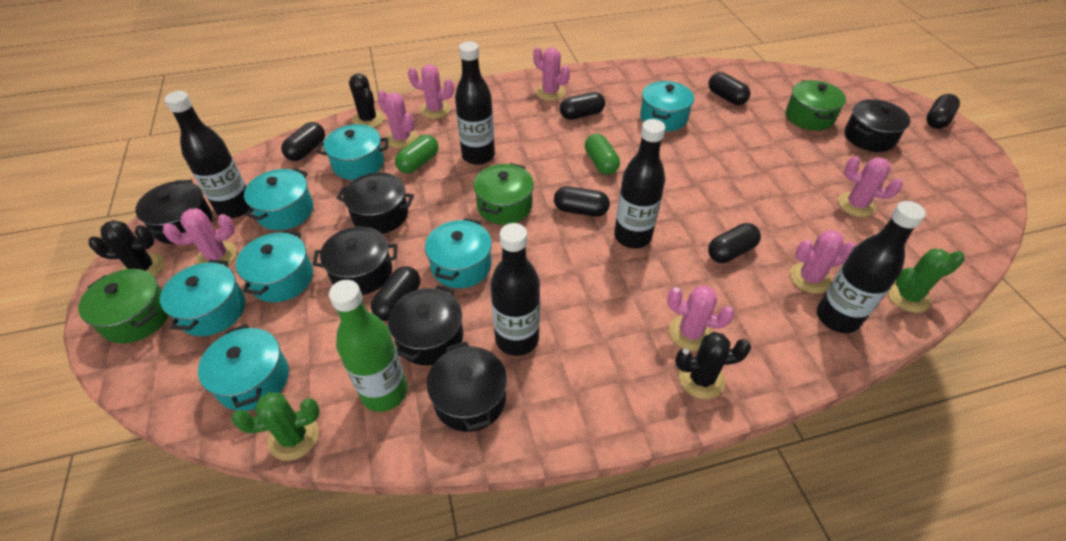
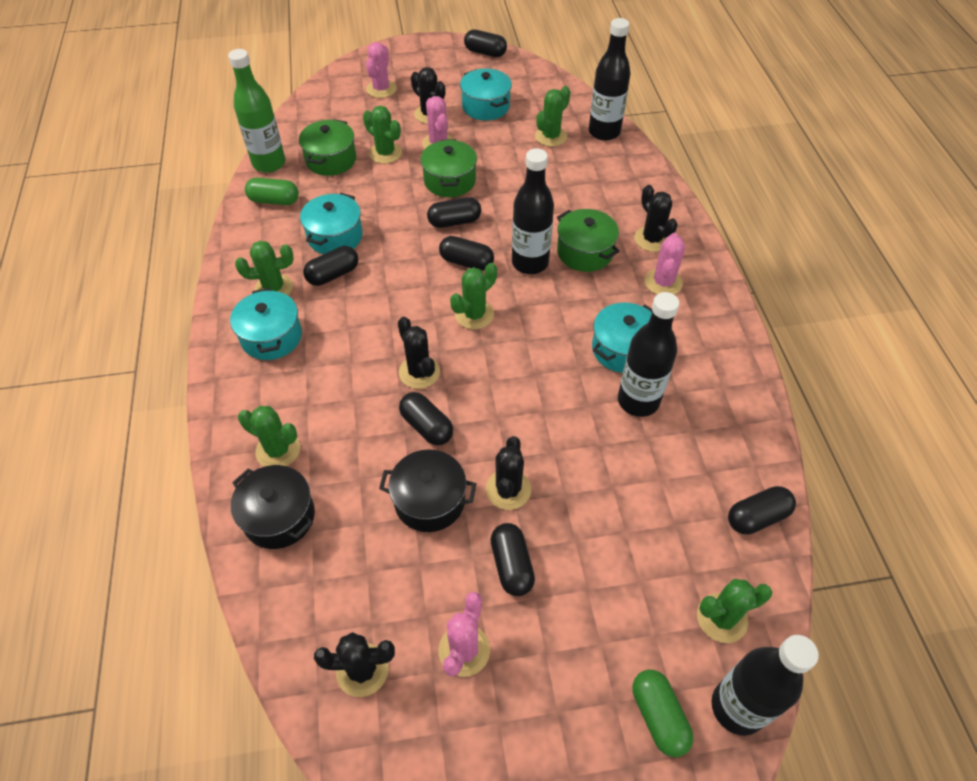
black bottle: 5 -> 4
black cactus: 3 -> 5
black pot: 6 -> 2
green cactus: 2 -> 6
pink cactus: 7 -> 4
turquoise pot: 7 -> 4

